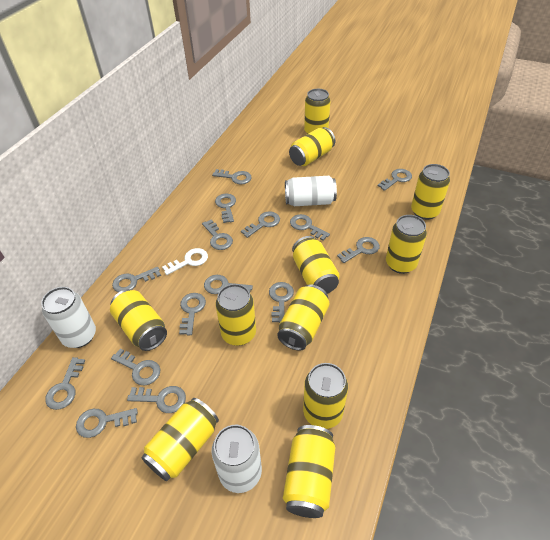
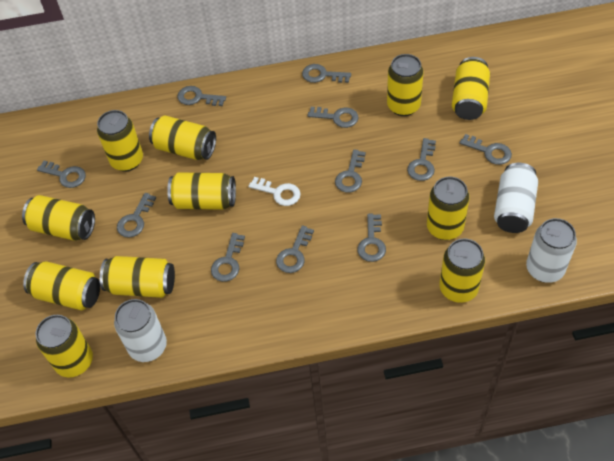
grey key: 15 -> 11

